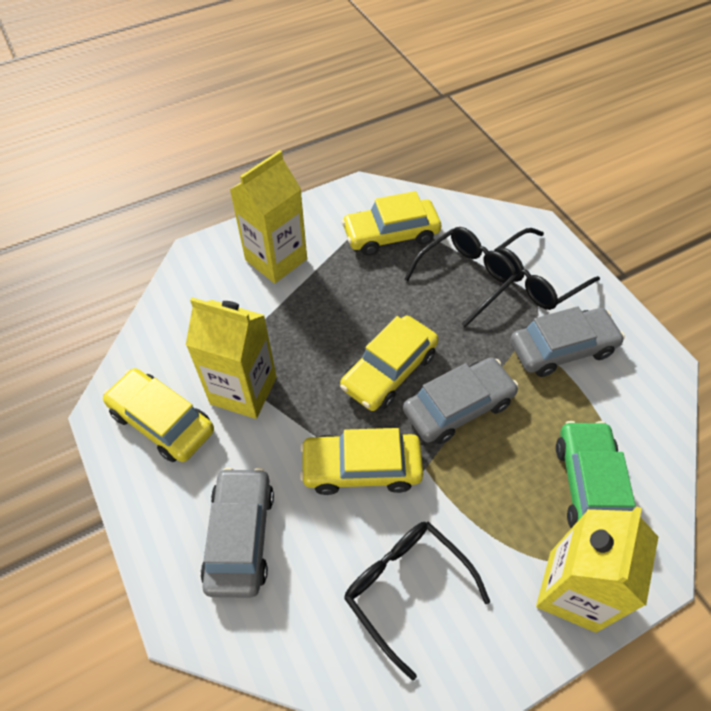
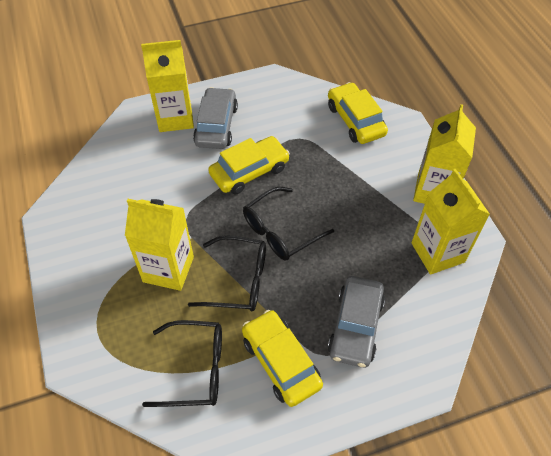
green car: 1 -> 0
grey car: 3 -> 2
yellow car: 4 -> 3
yellow carton: 3 -> 4

